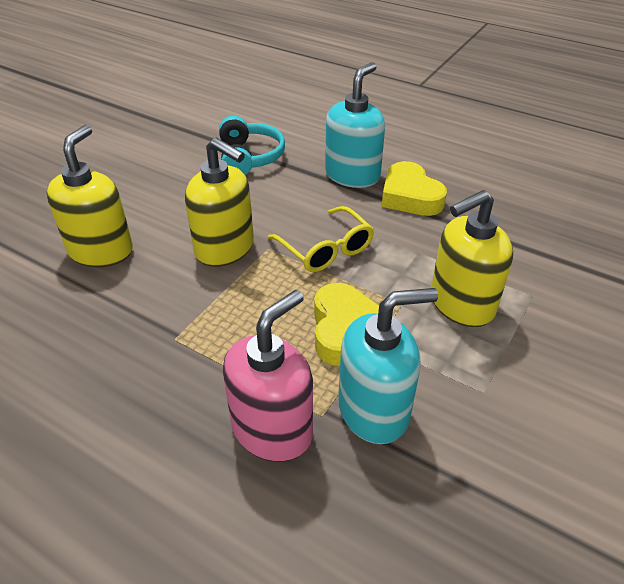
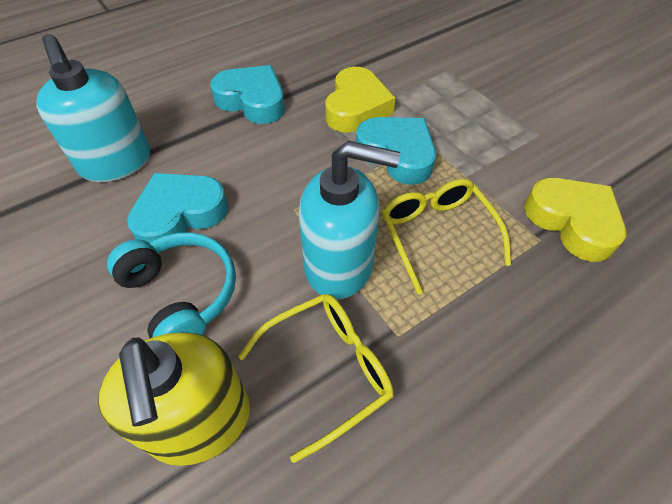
pink soap dispenser: 1 -> 0
turquoise heart: 0 -> 3
yellow glasses: 1 -> 2
yellow soap dispenser: 3 -> 1

